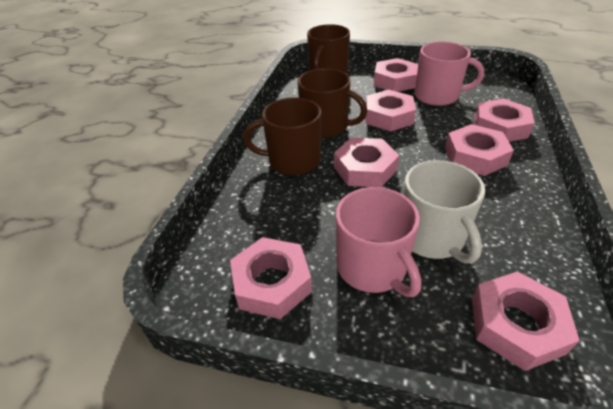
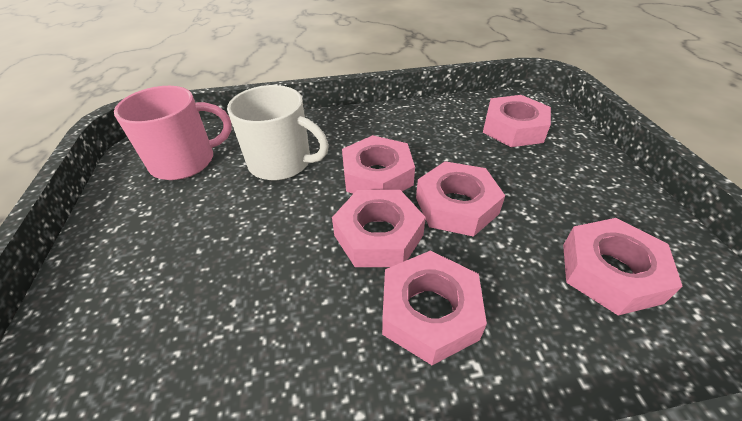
brown mug: 3 -> 0
pink mug: 2 -> 1
pink nut: 7 -> 6

